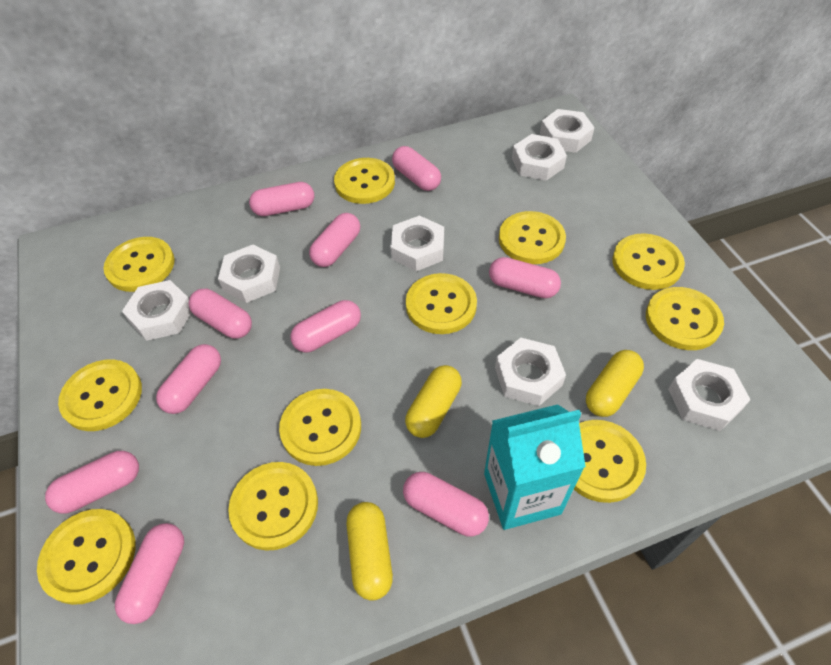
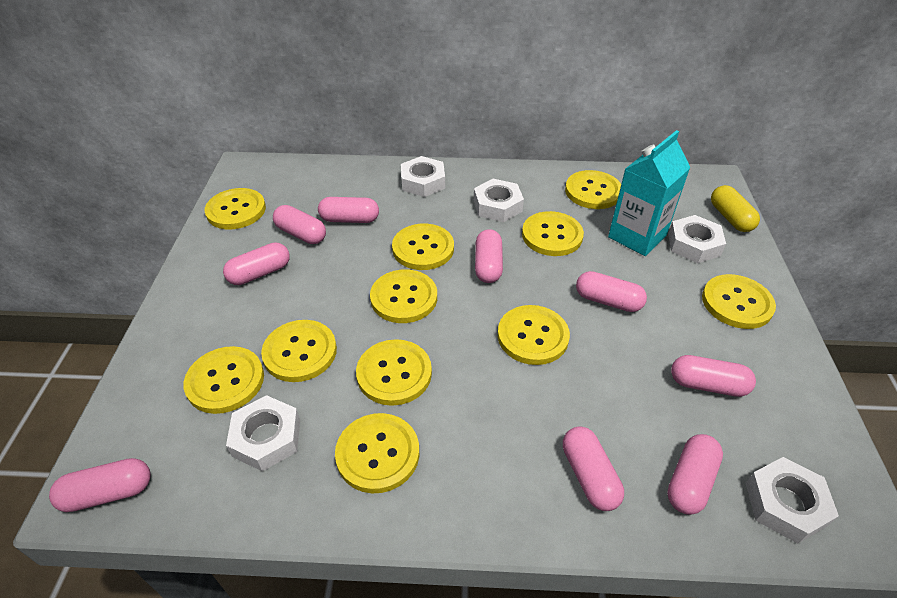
pink capsule: 10 -> 9
white nut: 7 -> 5
yellow capsule: 3 -> 1

